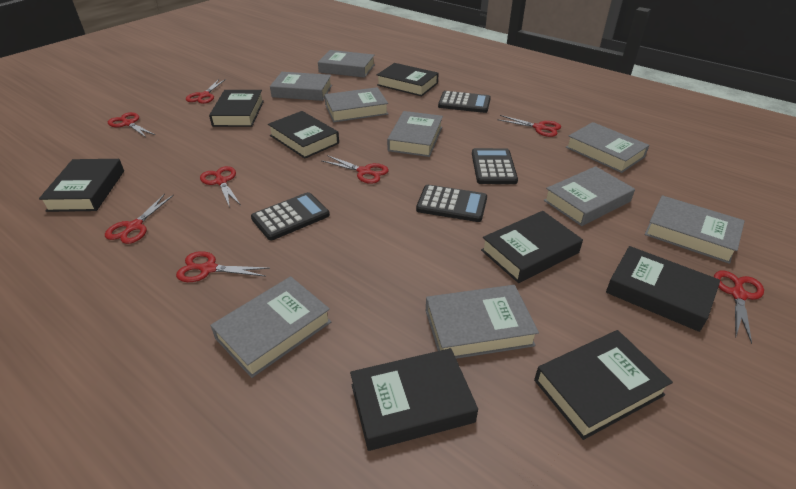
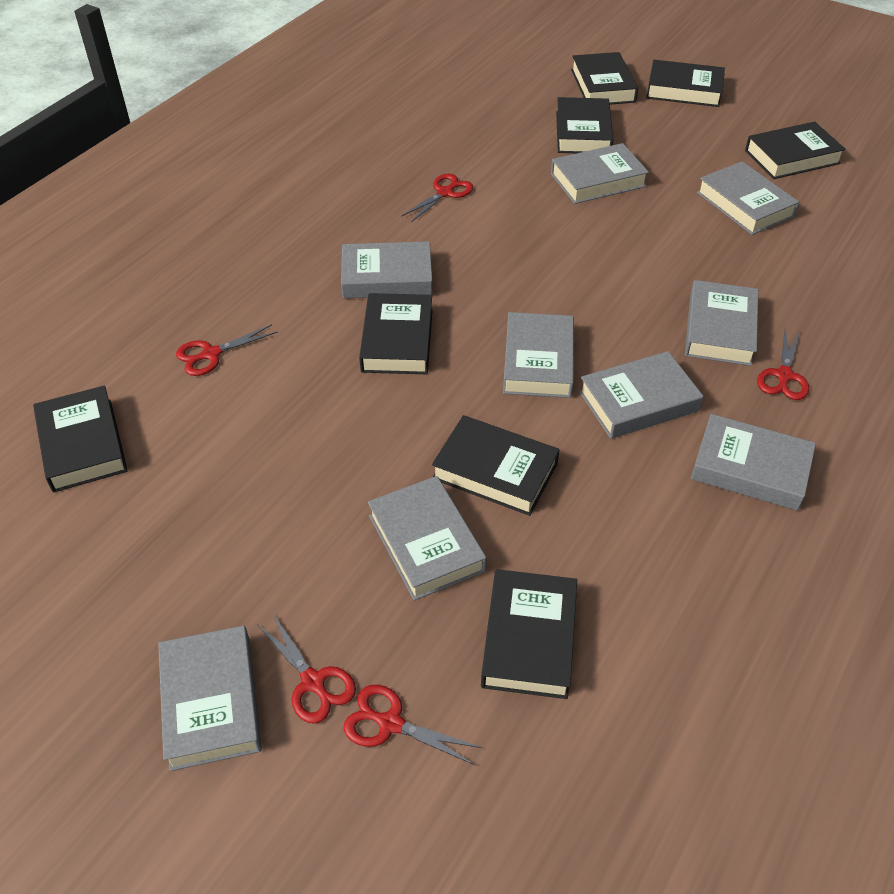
black calculator: 4 -> 0
red scissors: 8 -> 5

